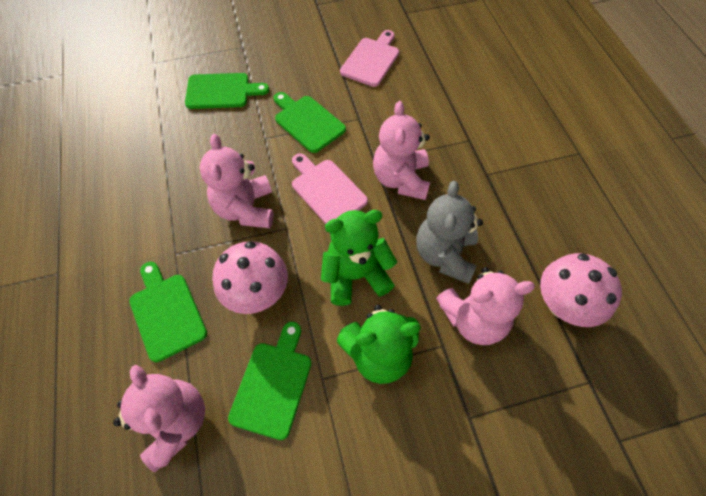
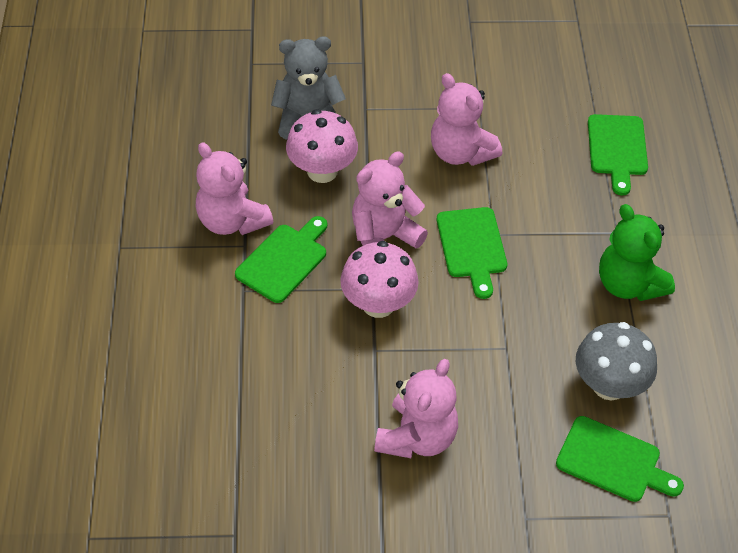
green teddy bear: 2 -> 1
grey mushroom: 0 -> 1
pink cutting board: 2 -> 0

